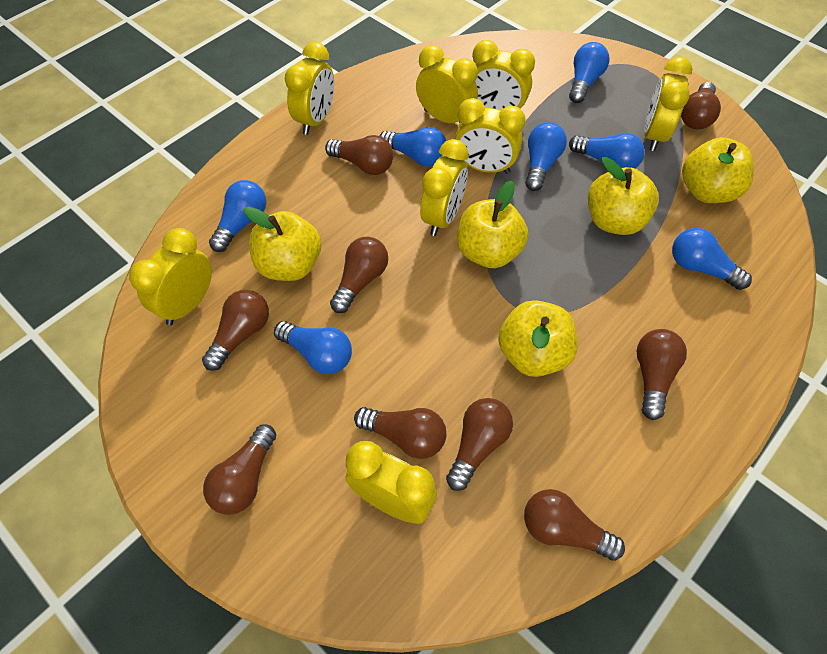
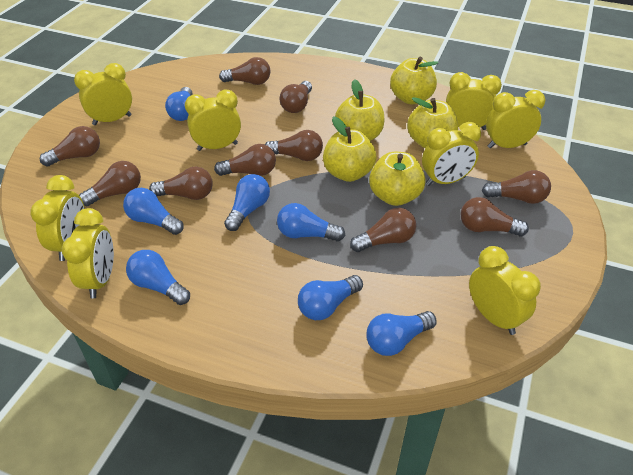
brown light bulb: 9 -> 10

